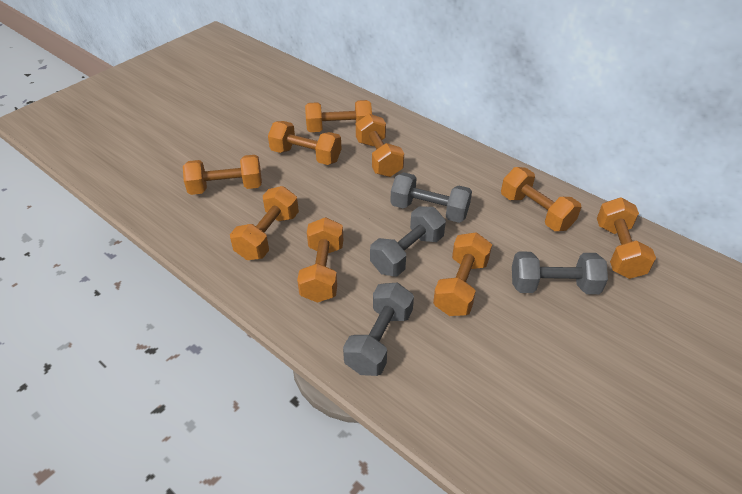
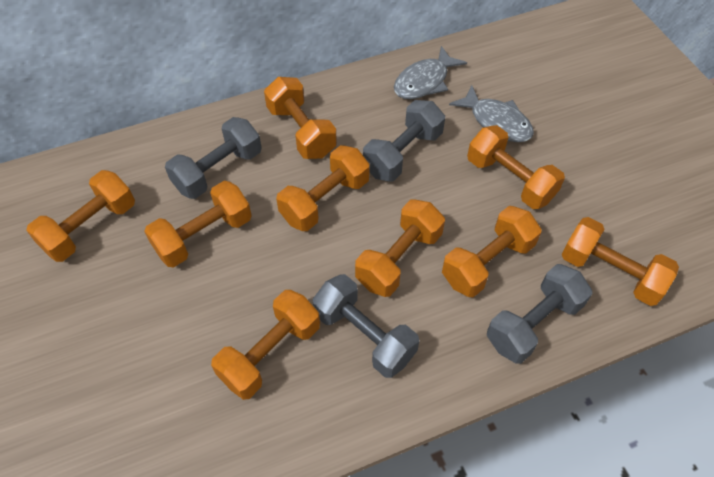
grey fish: 0 -> 2

